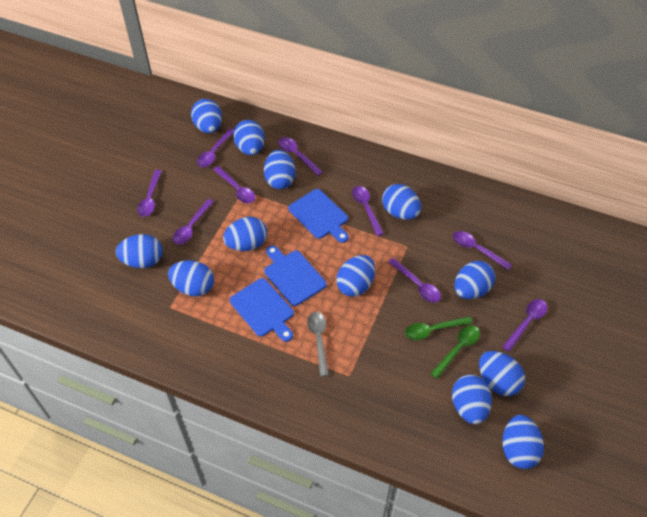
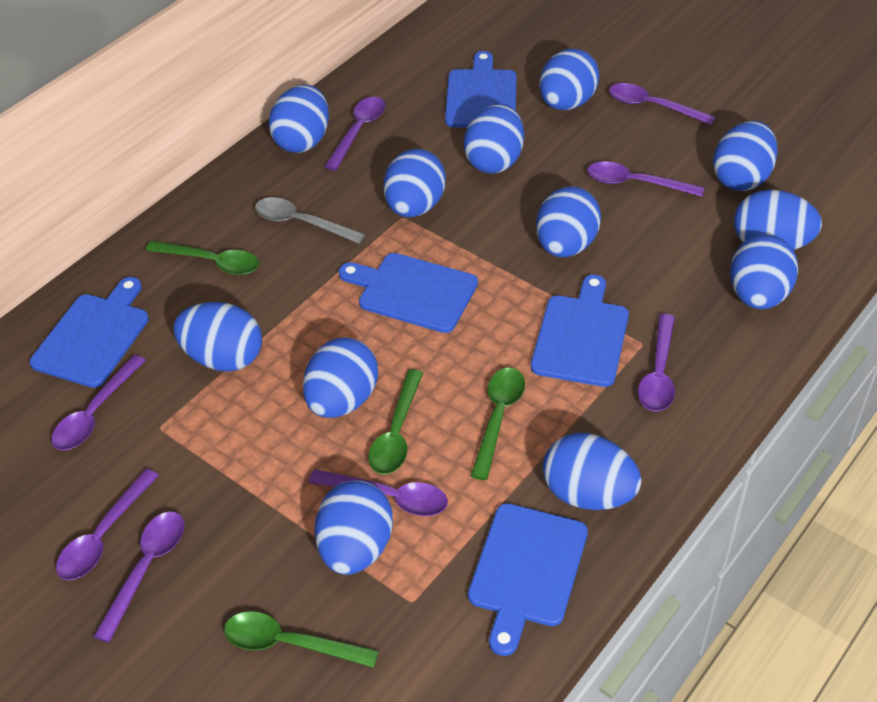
blue cutting board: 3 -> 5
green spoon: 2 -> 4
purple spoon: 9 -> 8

